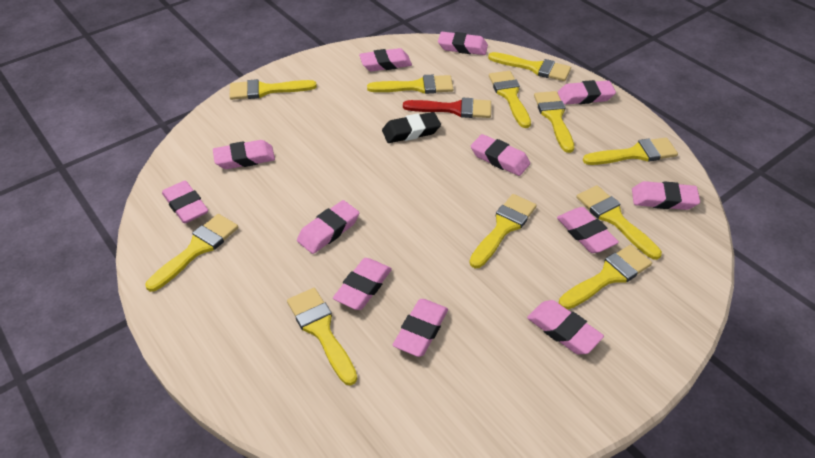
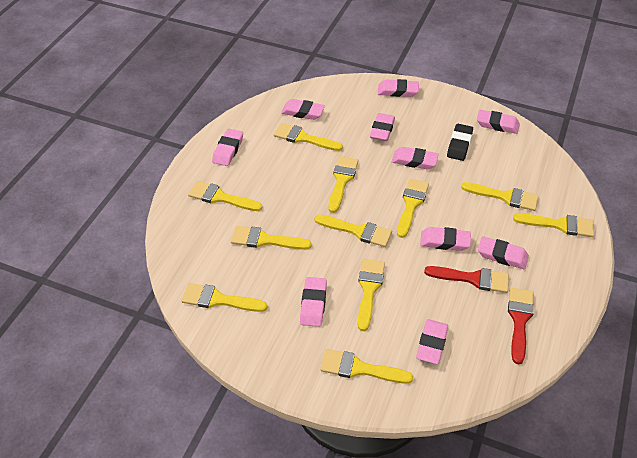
pink eraser: 12 -> 10
red brush: 1 -> 2

